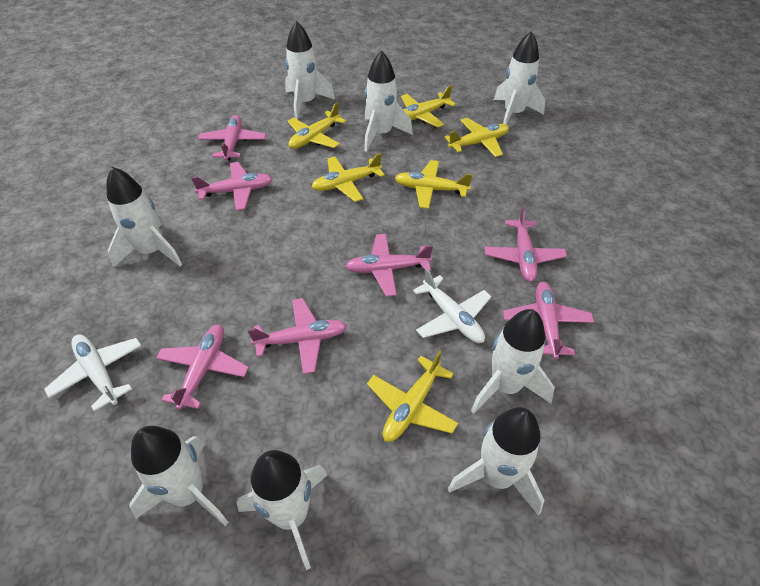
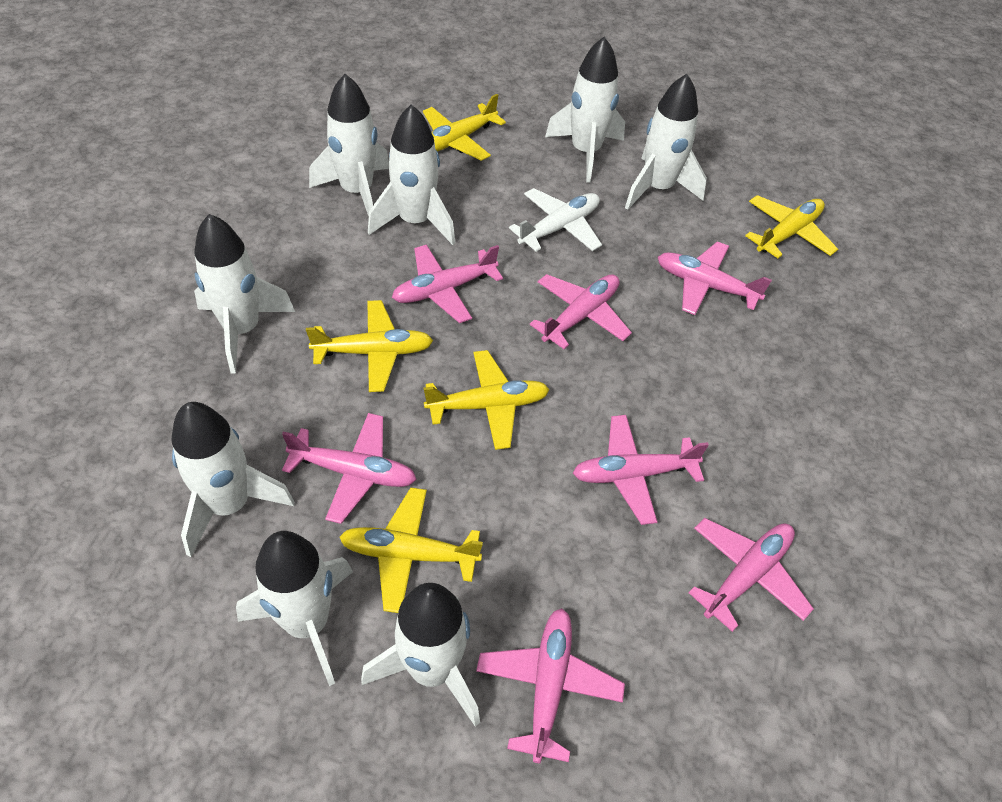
white plane: 2 -> 1
yellow plane: 6 -> 5

